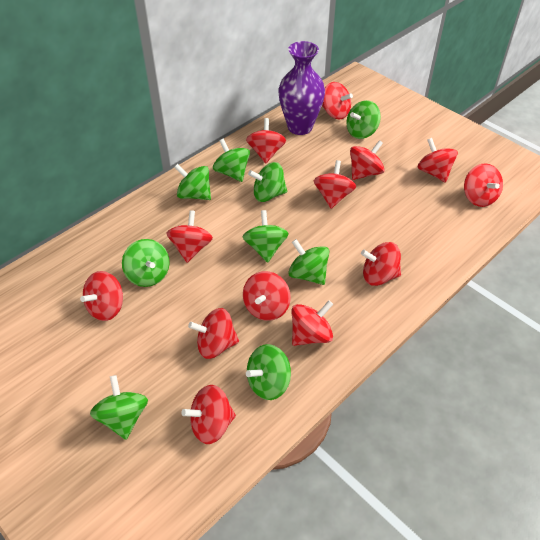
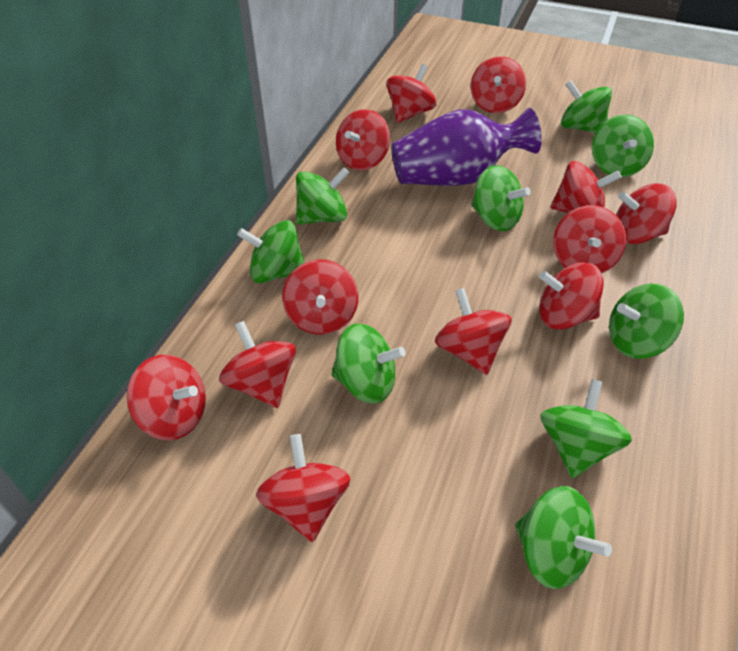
red spinning top: 13 -> 12

